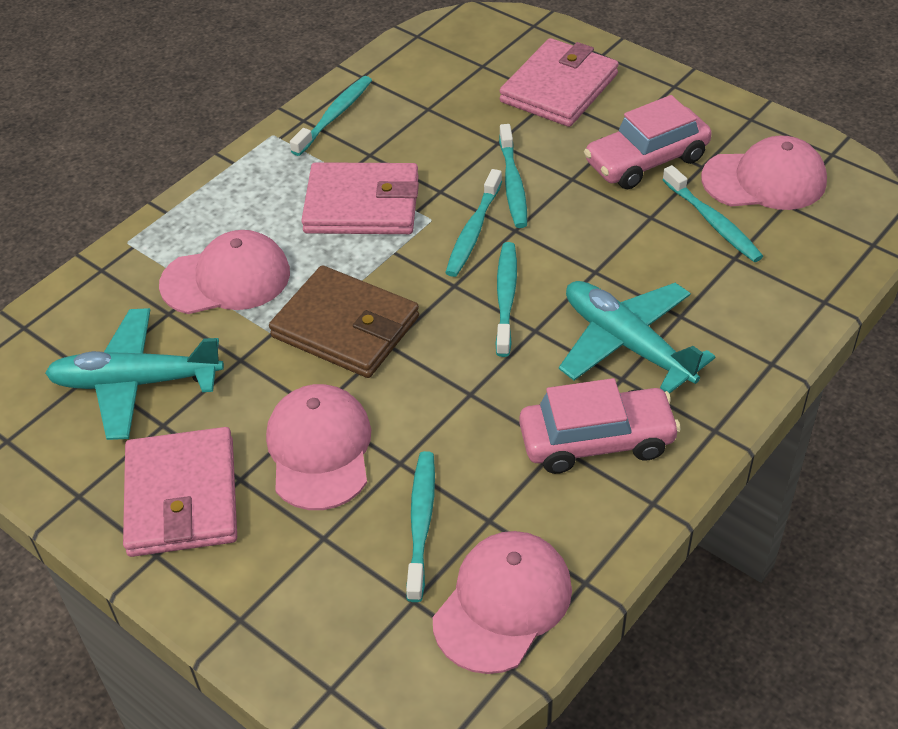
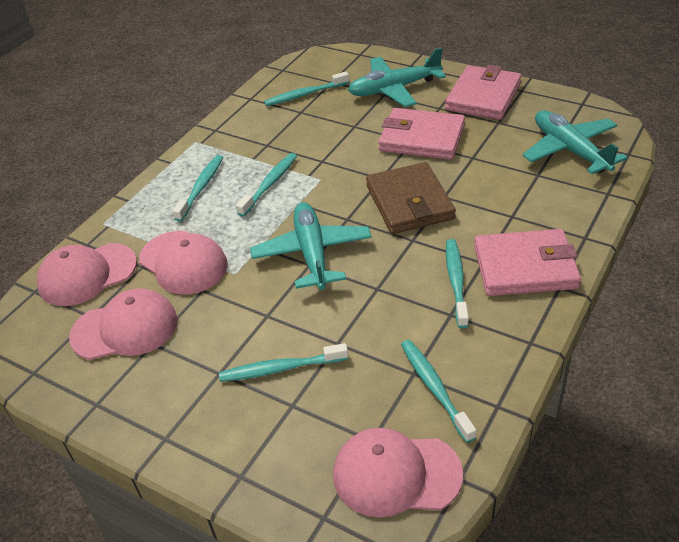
pink car: 2 -> 0
turquoise plane: 2 -> 3

